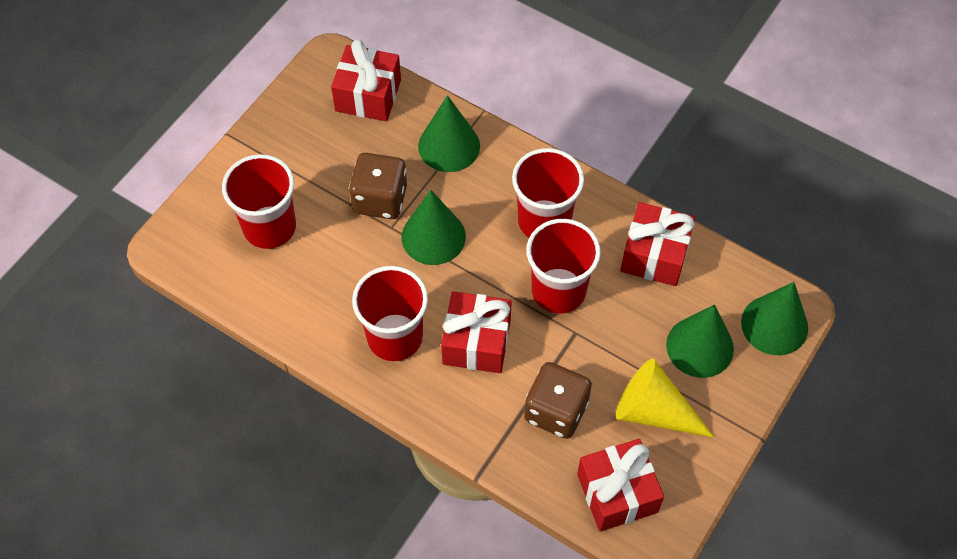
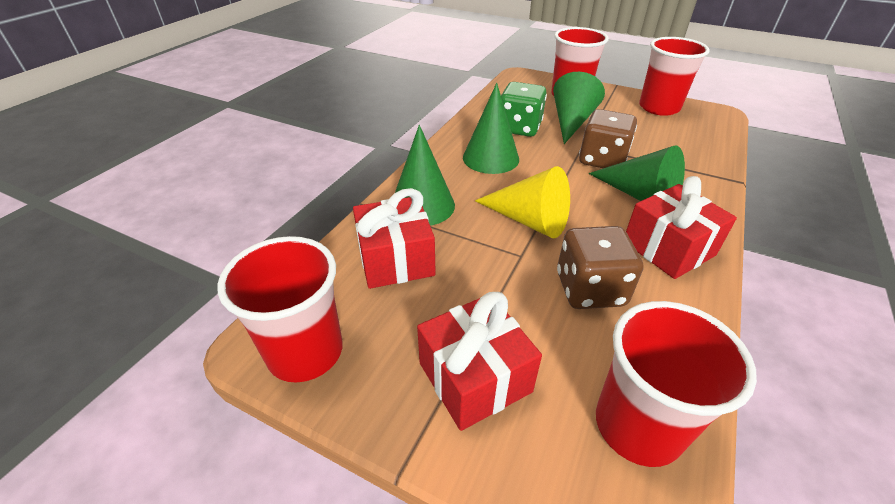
green dice: 0 -> 1
red gift: 4 -> 3

